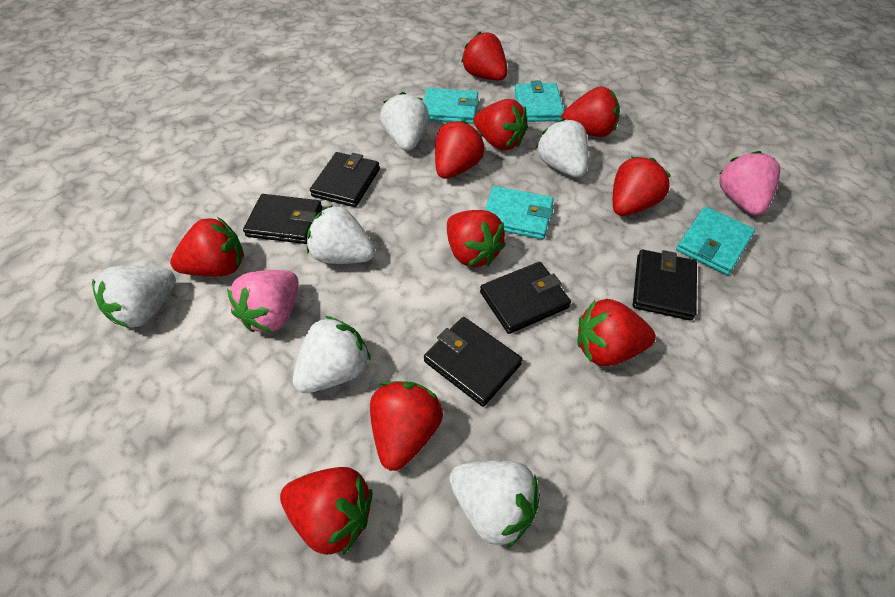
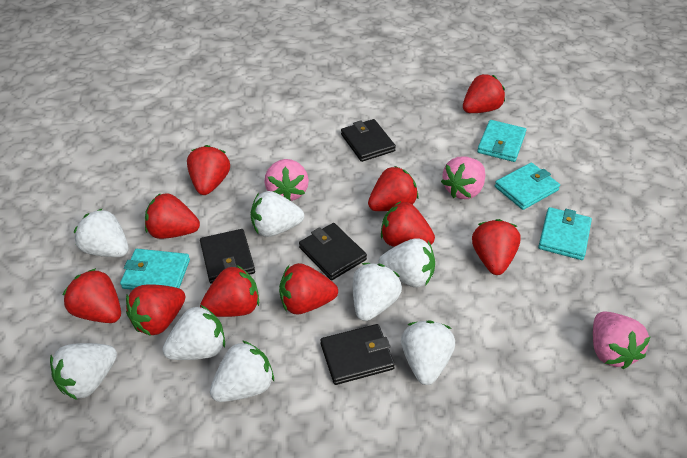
black wallet: 5 -> 4
pink strawberry: 2 -> 3
white strawberry: 6 -> 8

